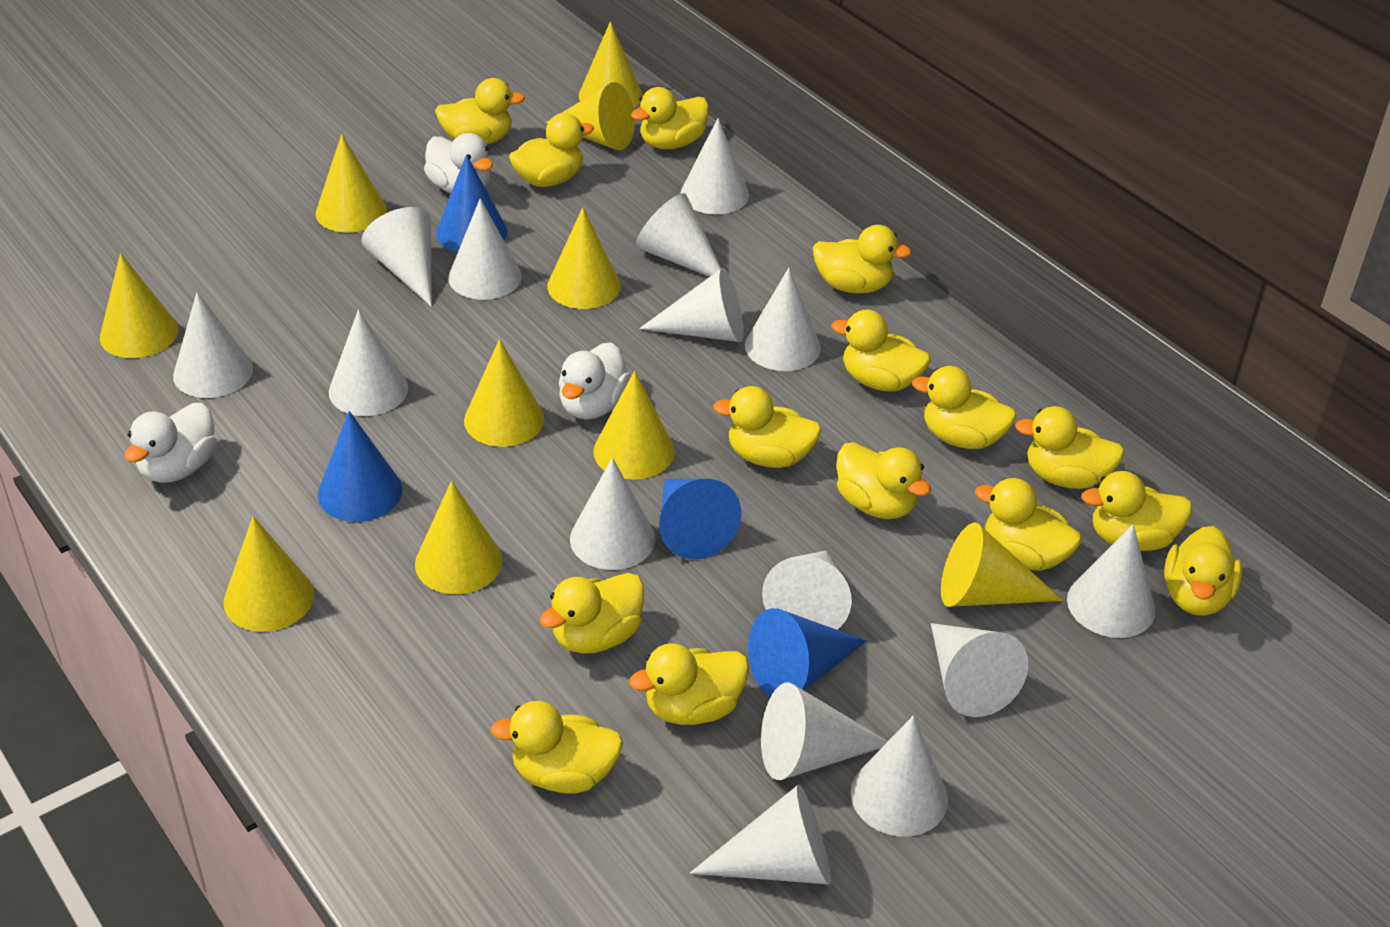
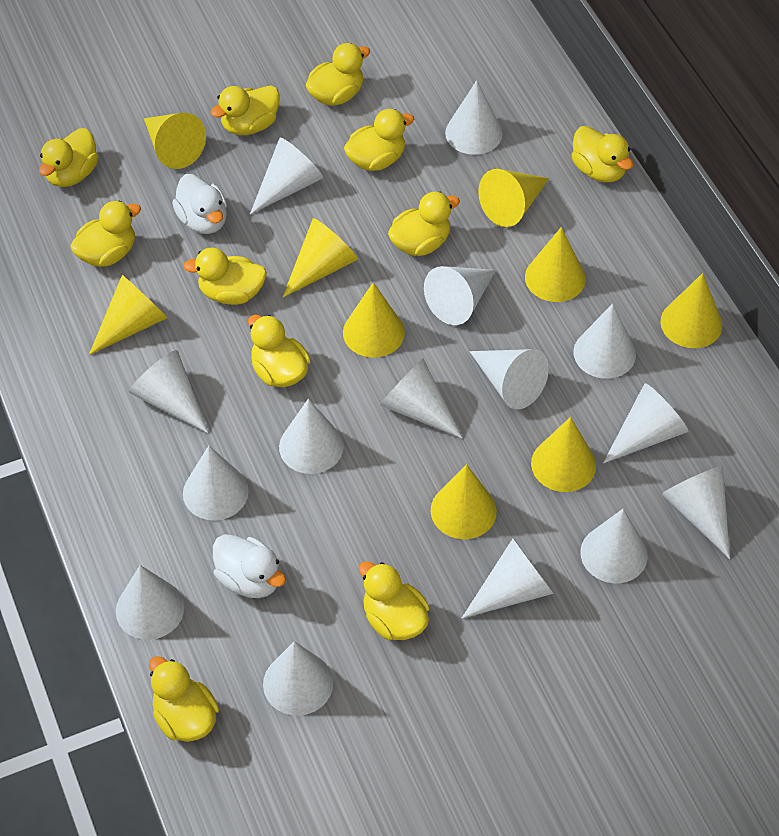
blue cone: 4 -> 0
white duck: 3 -> 2
yellow cone: 10 -> 9
yellow duck: 15 -> 11

